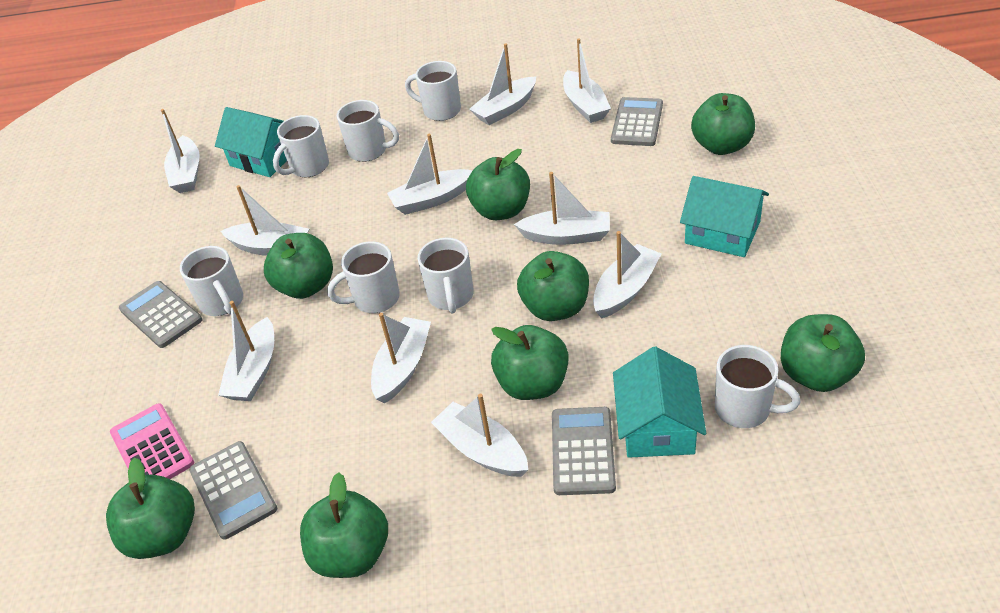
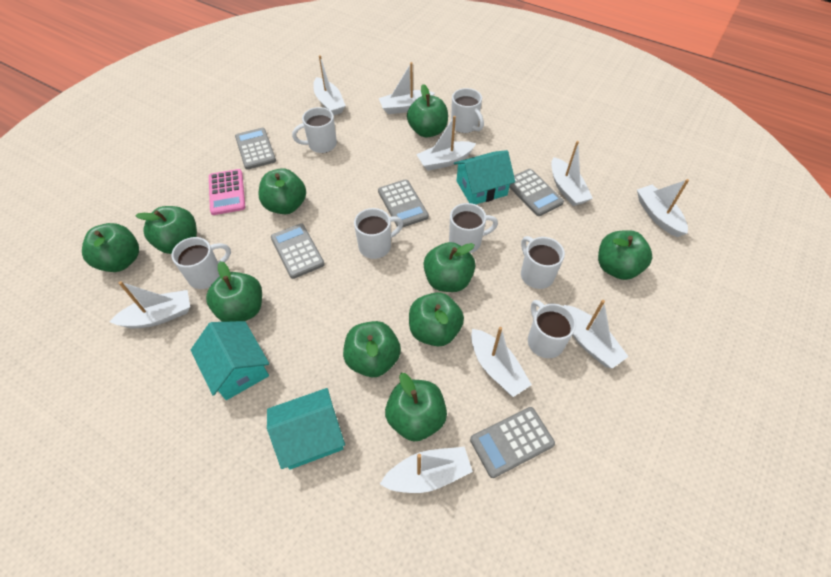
green apple: 8 -> 10
grey calculator: 4 -> 5
white boat: 10 -> 9

